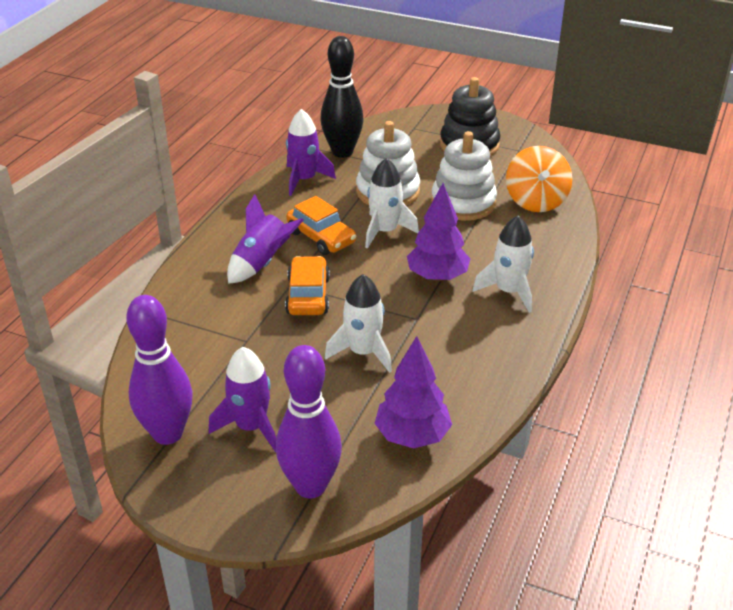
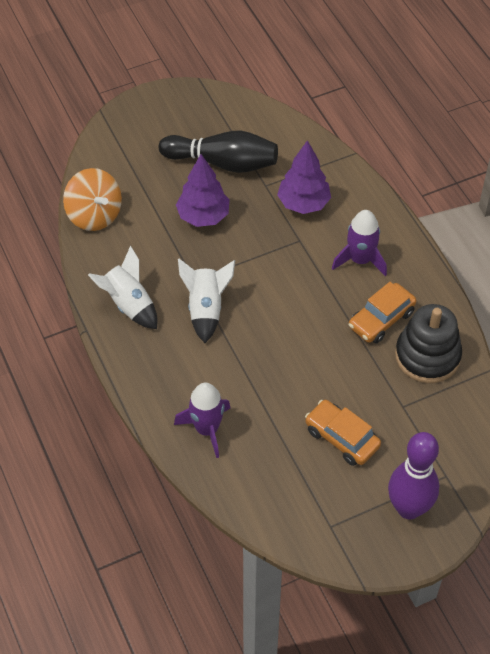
purple bowling pin: 2 -> 1
purple rocket: 3 -> 2
white rocket: 3 -> 2
white stacking toy: 2 -> 0

